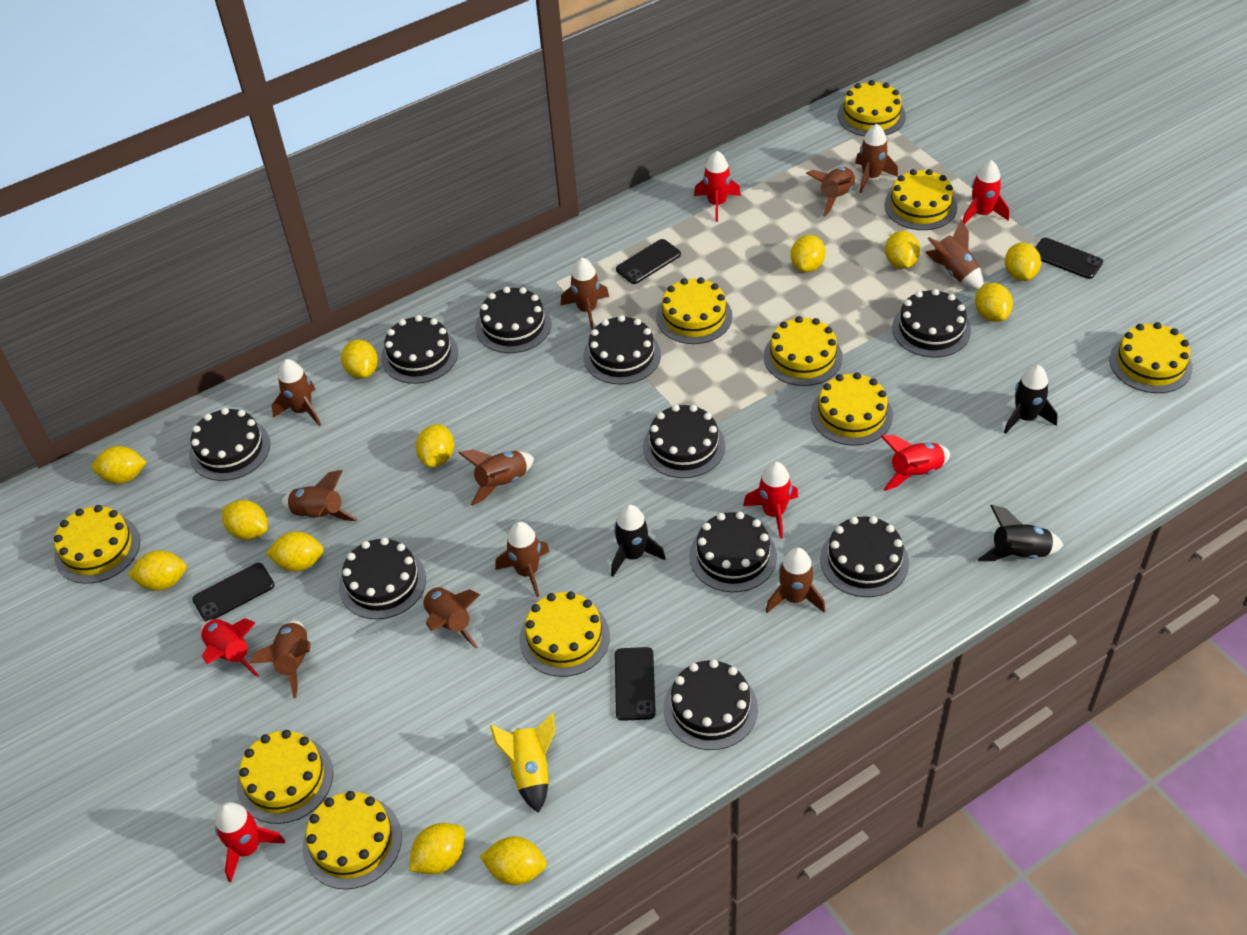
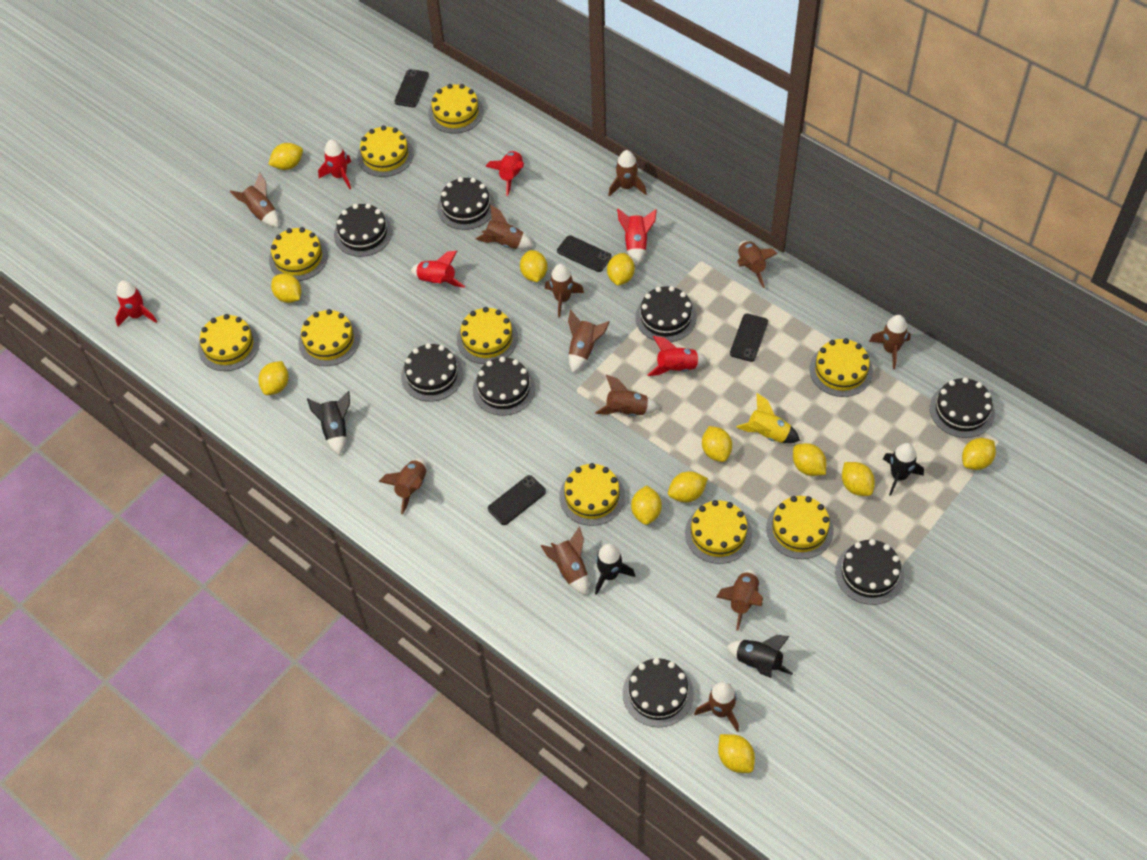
black cake: 10 -> 8
black rocket: 3 -> 4
brown rocket: 11 -> 12

